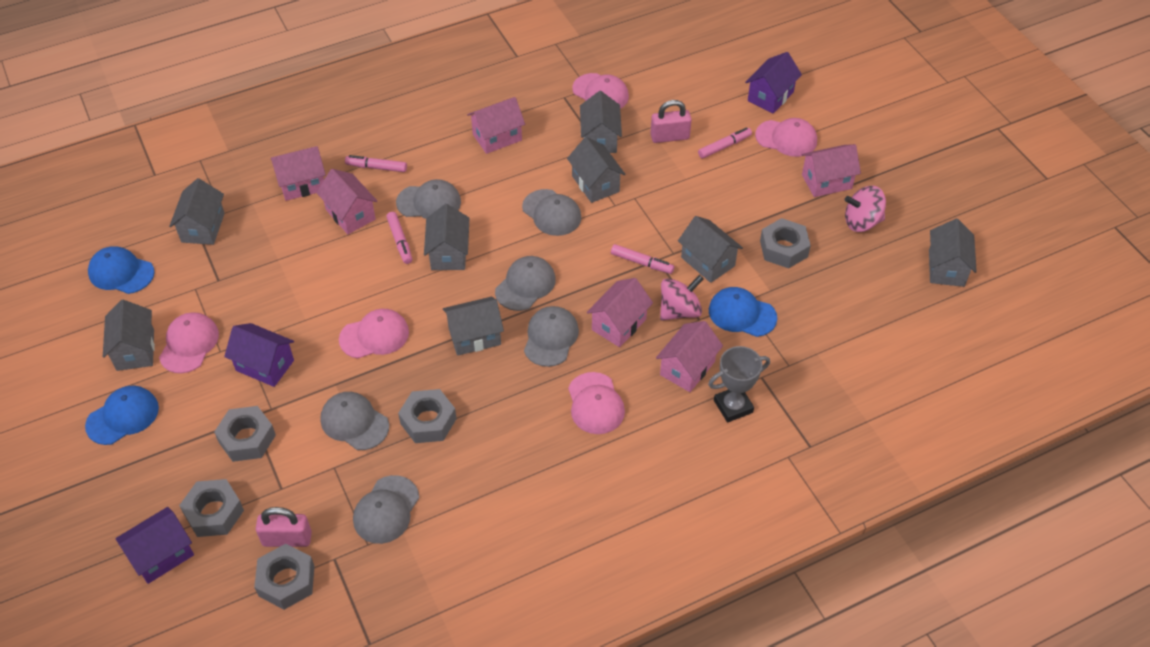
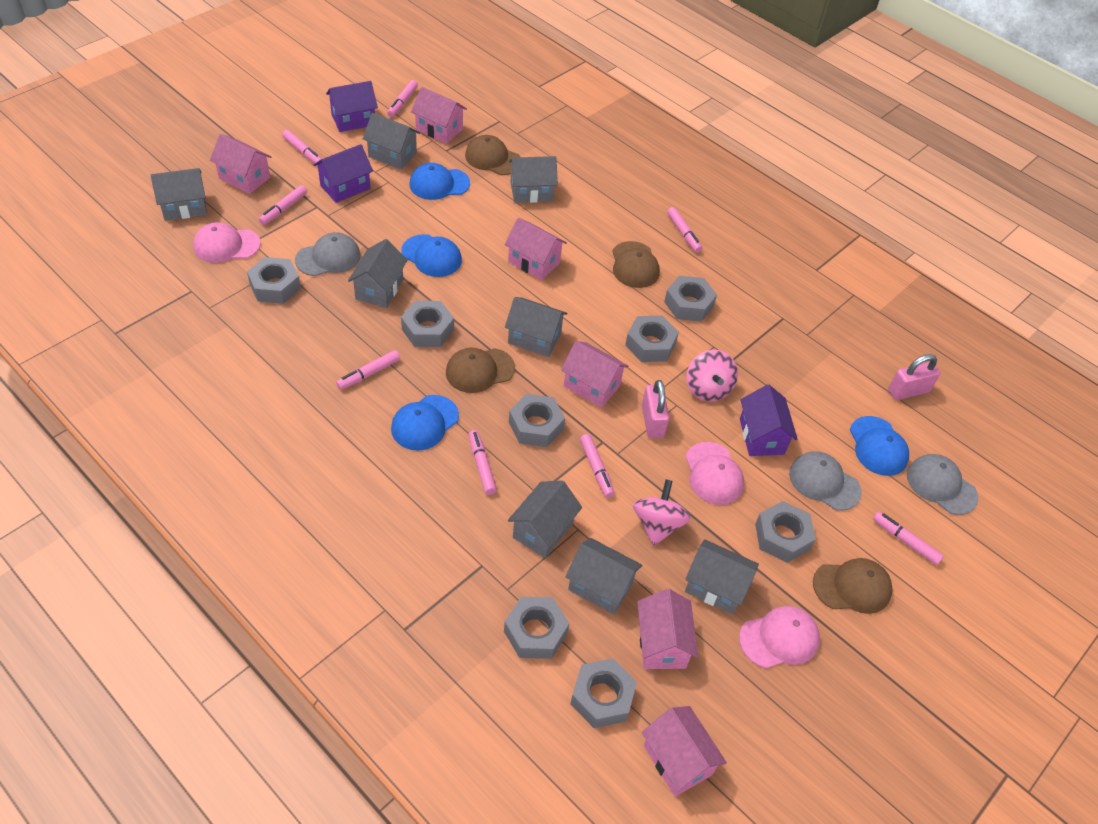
blue cap: 3 -> 4
brown cap: 0 -> 4
grey cap: 6 -> 3
grey nut: 5 -> 8
grey trophy: 1 -> 0
pink cap: 5 -> 3
pink marker: 4 -> 8

